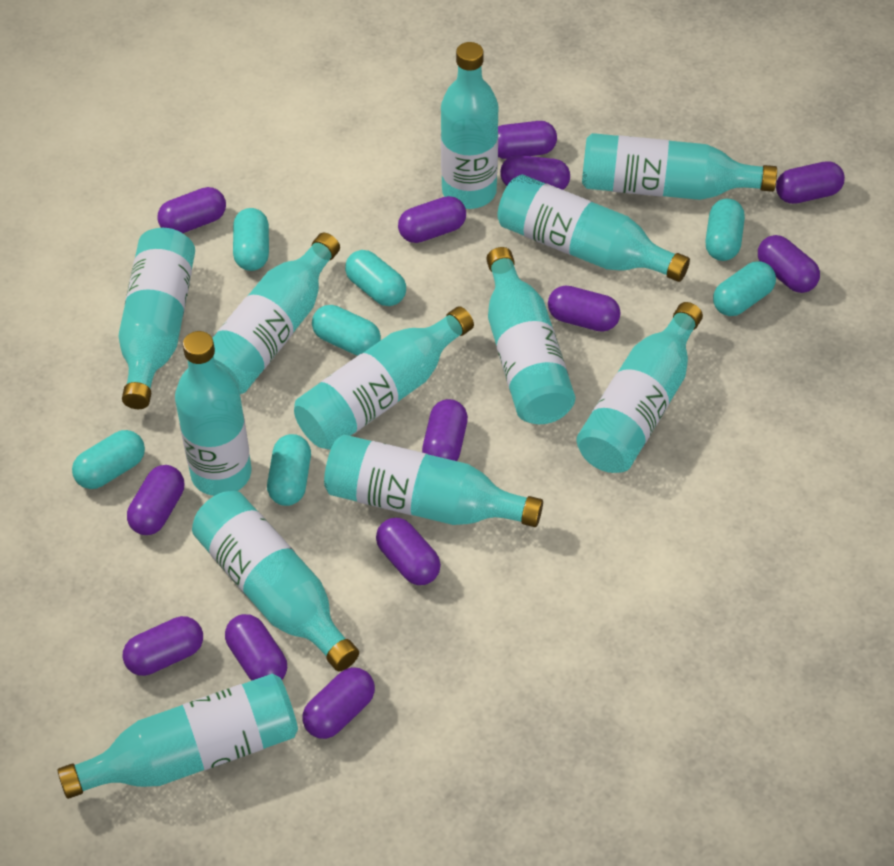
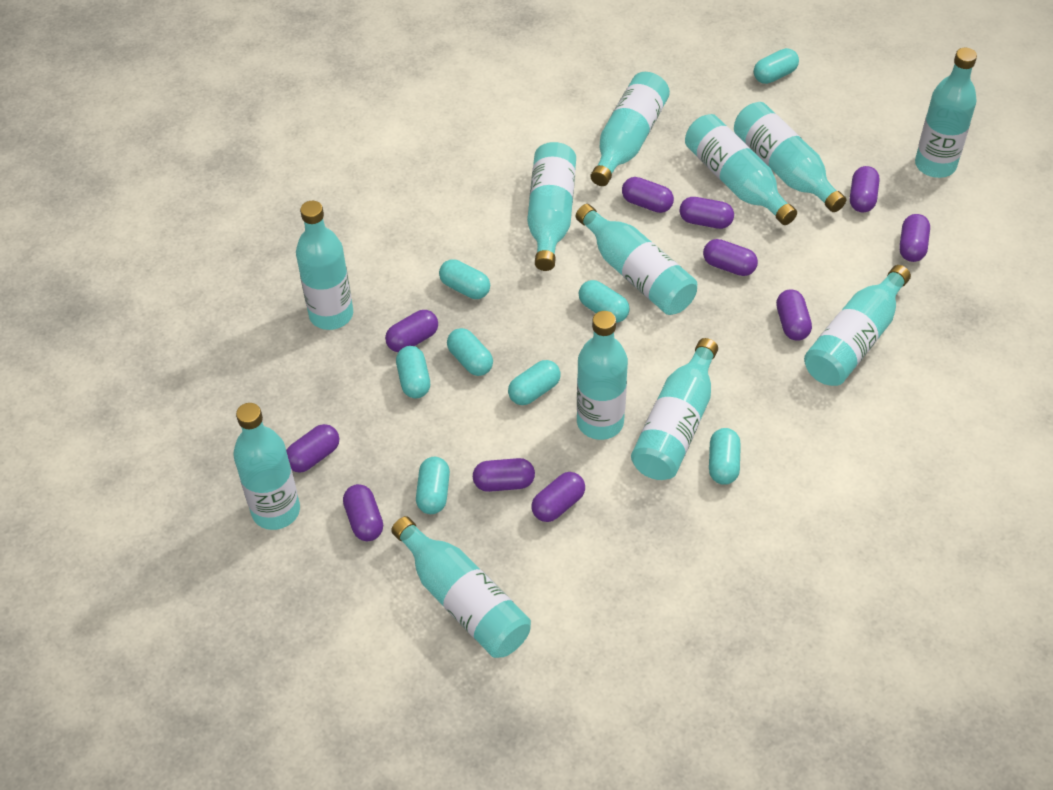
purple capsule: 13 -> 11
turquoise capsule: 7 -> 8

